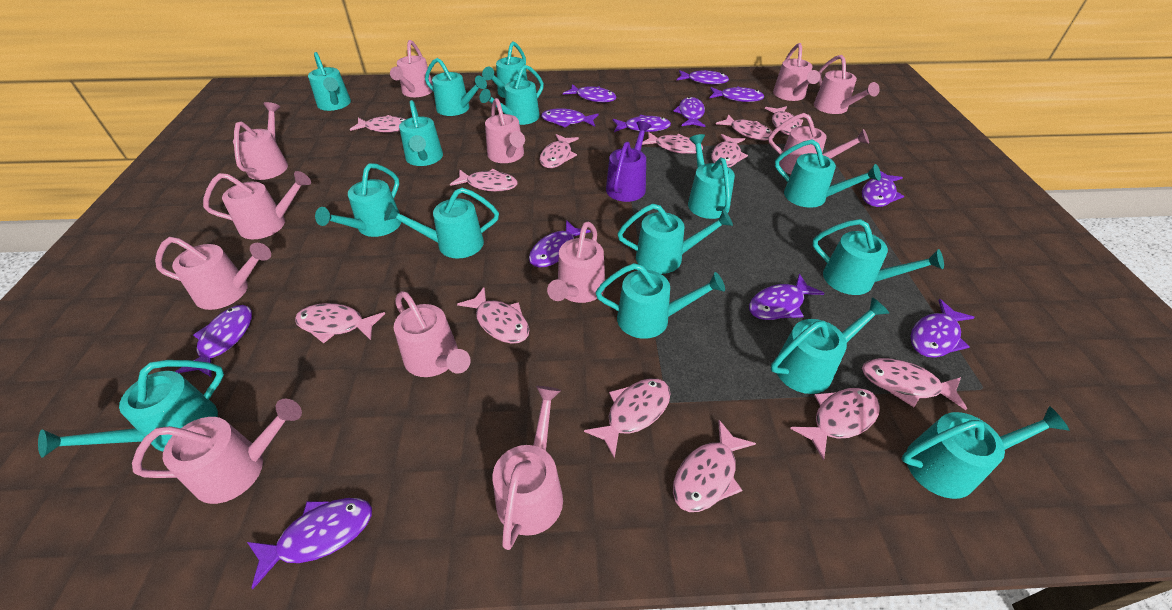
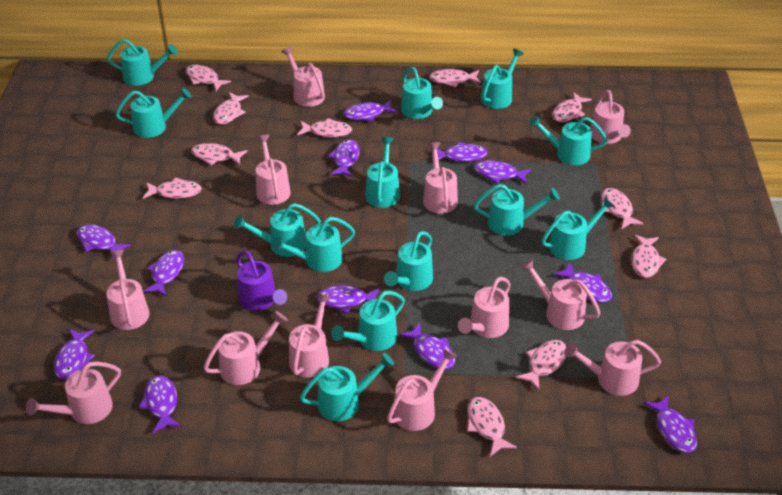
pink fish: 13 -> 11
turquoise watering can: 15 -> 13

